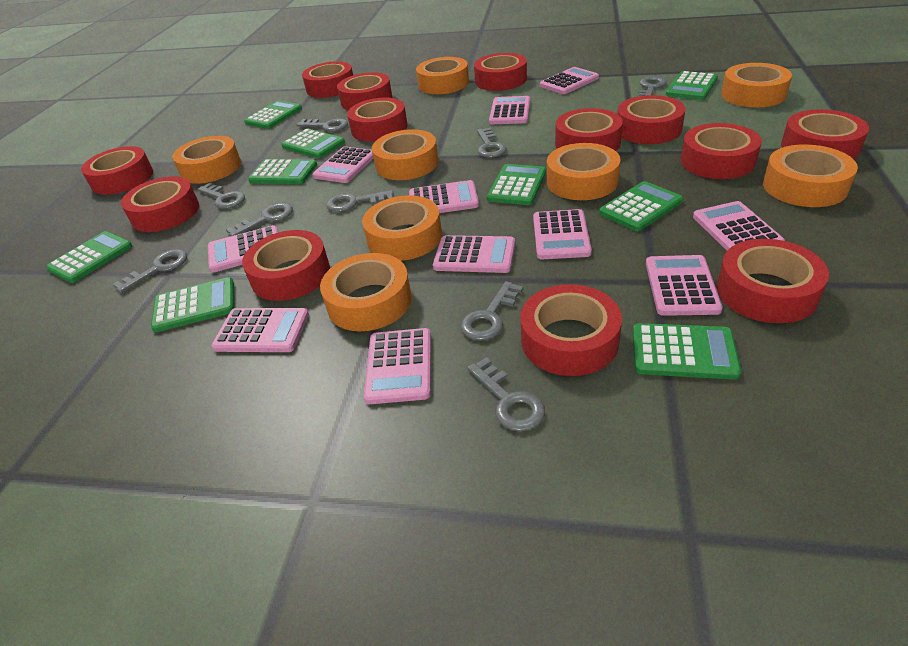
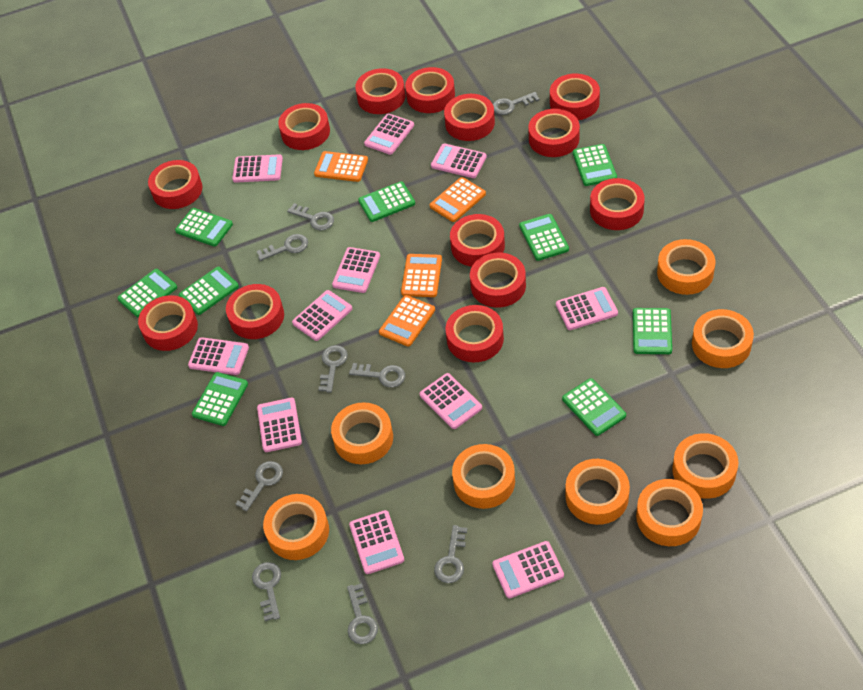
orange calculator: 0 -> 4

